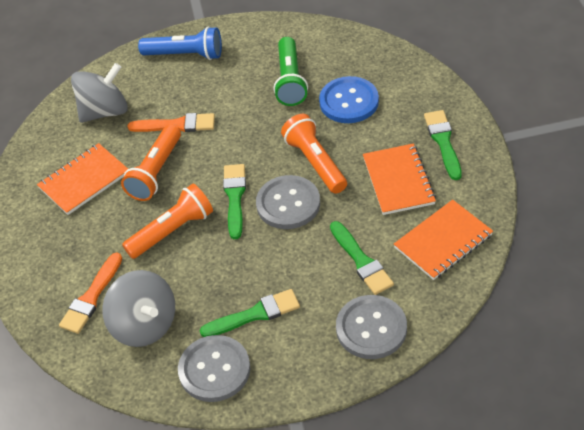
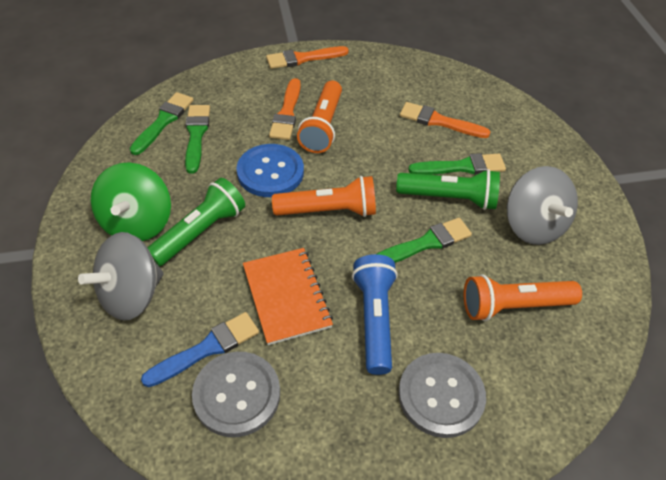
blue brush: 0 -> 1
green flashlight: 1 -> 2
green spinning top: 0 -> 1
grey button: 3 -> 2
orange brush: 2 -> 3
orange notebook: 3 -> 1

